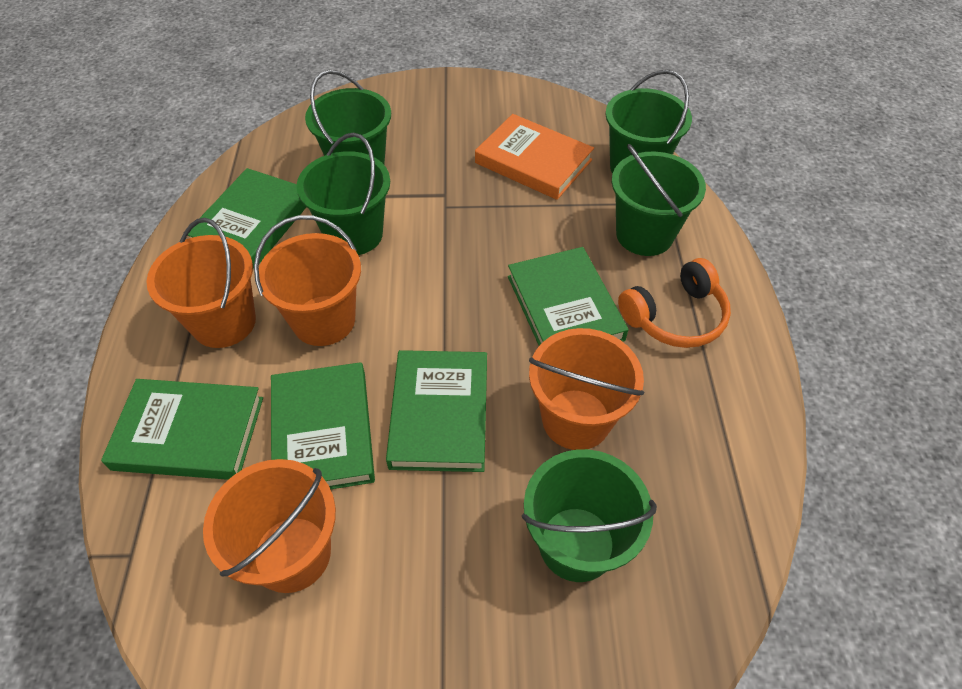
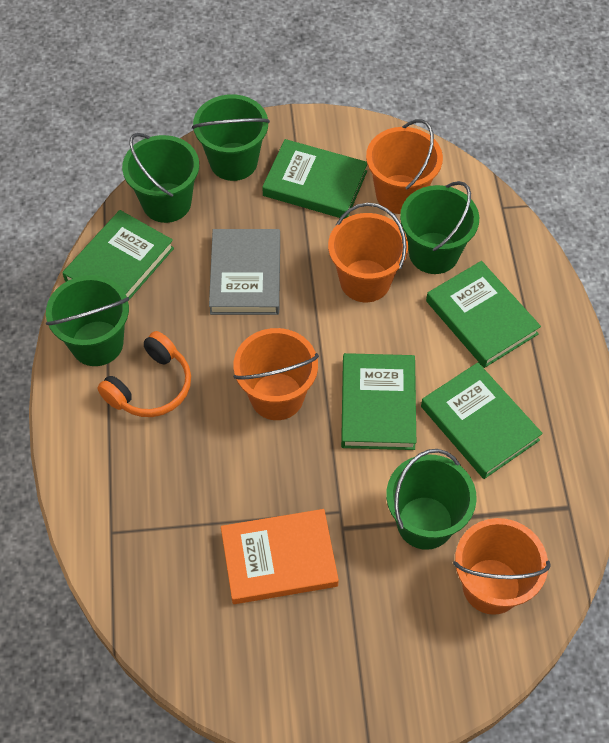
grey book: 0 -> 1

